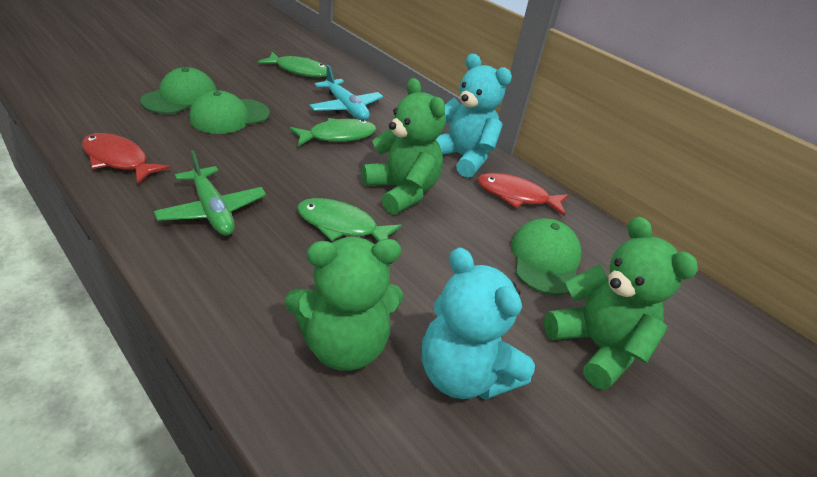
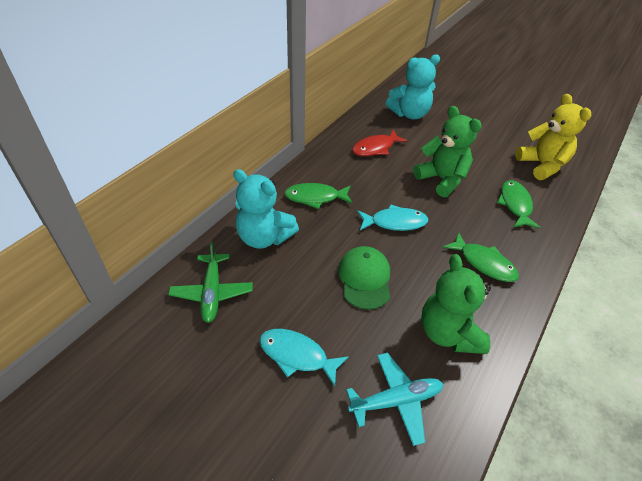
green cap: 3 -> 1
green teddy bear: 3 -> 2
red fish: 2 -> 1
turquoise fish: 0 -> 2
yellow teddy bear: 0 -> 1

